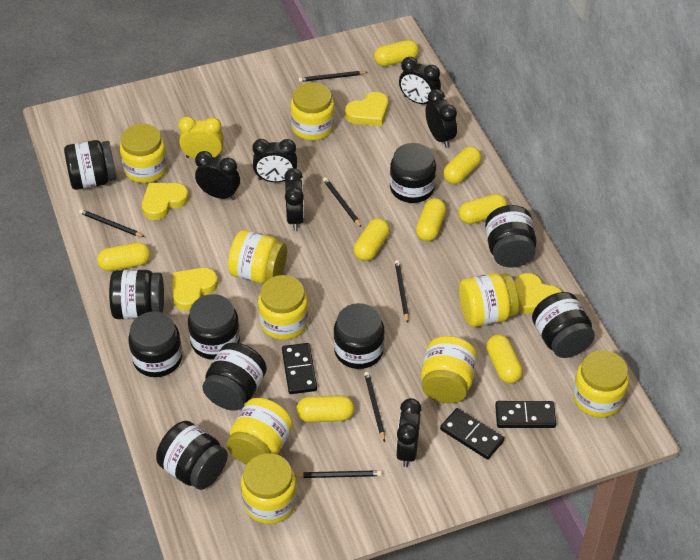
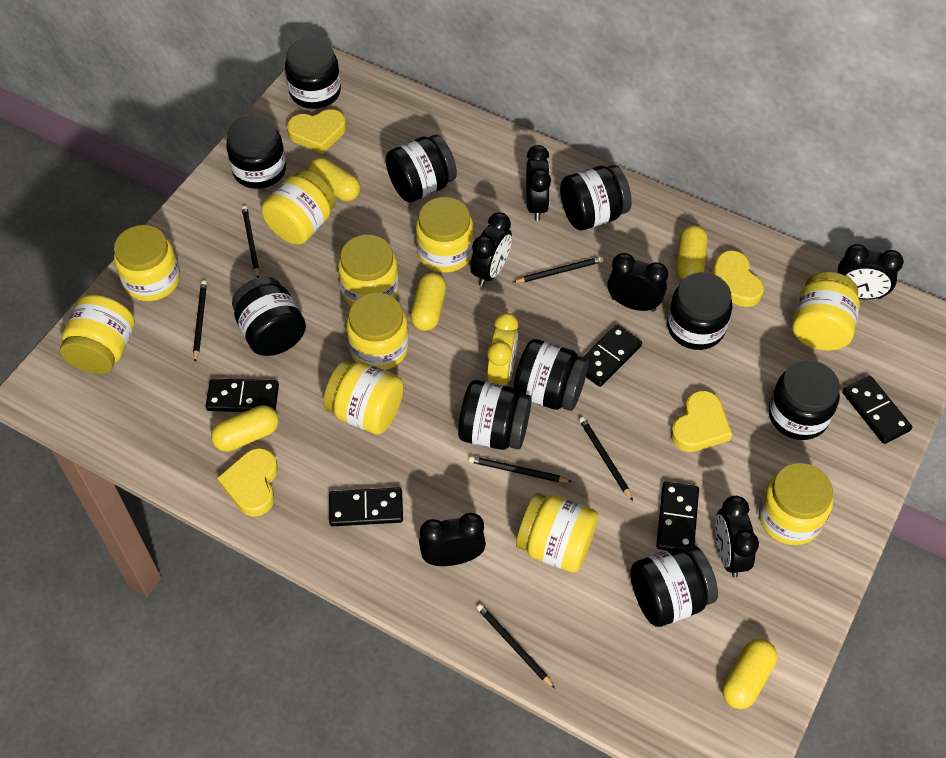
black domino: 3 -> 5
yellow capsule: 8 -> 5
yellow jar: 9 -> 10

